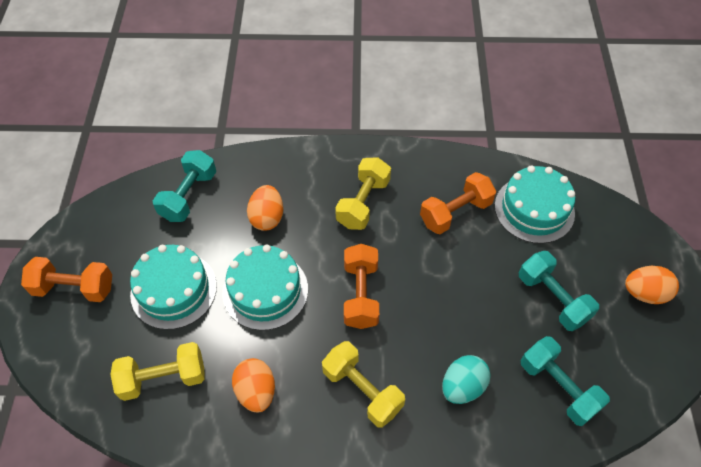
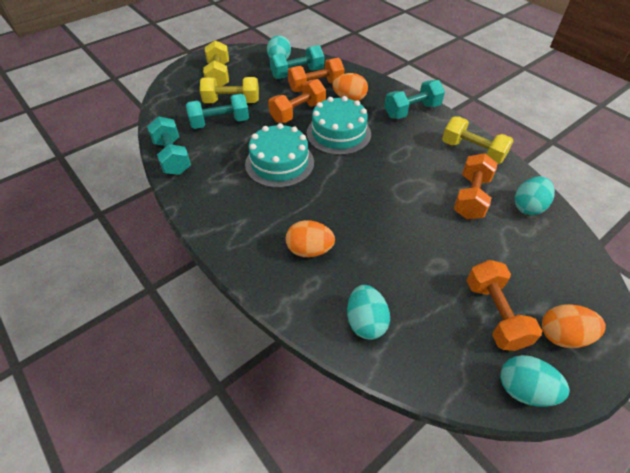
orange dumbbell: 3 -> 4
turquoise cake: 3 -> 2
turquoise dumbbell: 3 -> 4
turquoise egg: 1 -> 4

